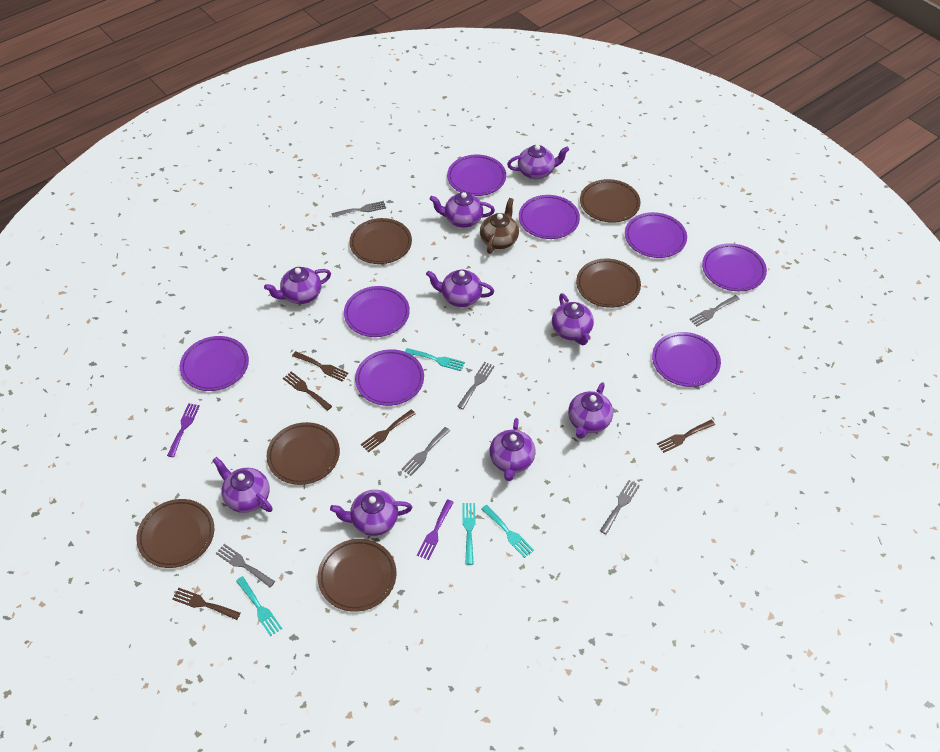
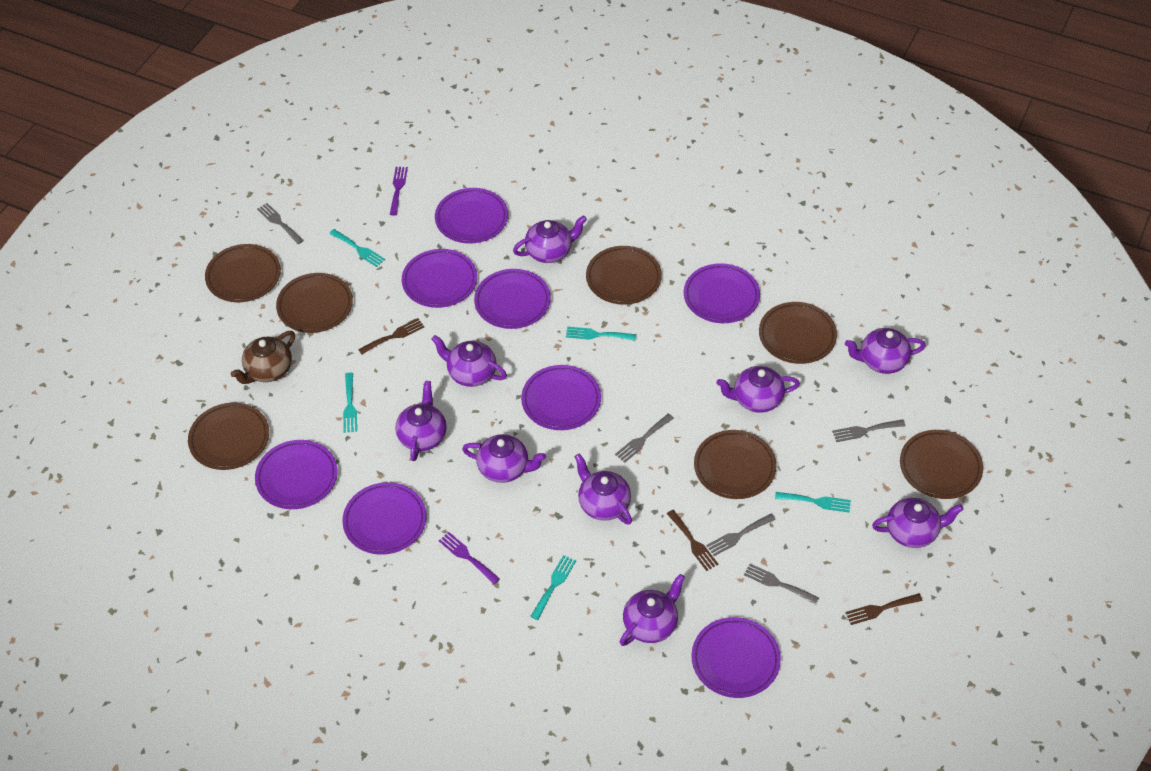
brown fork: 5 -> 3
brown plate: 6 -> 7
grey fork: 6 -> 5
turquoise fork: 4 -> 5

